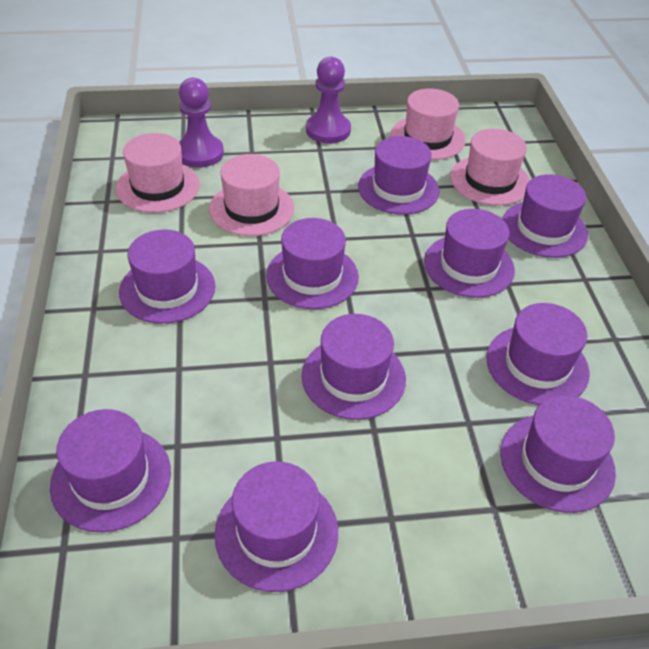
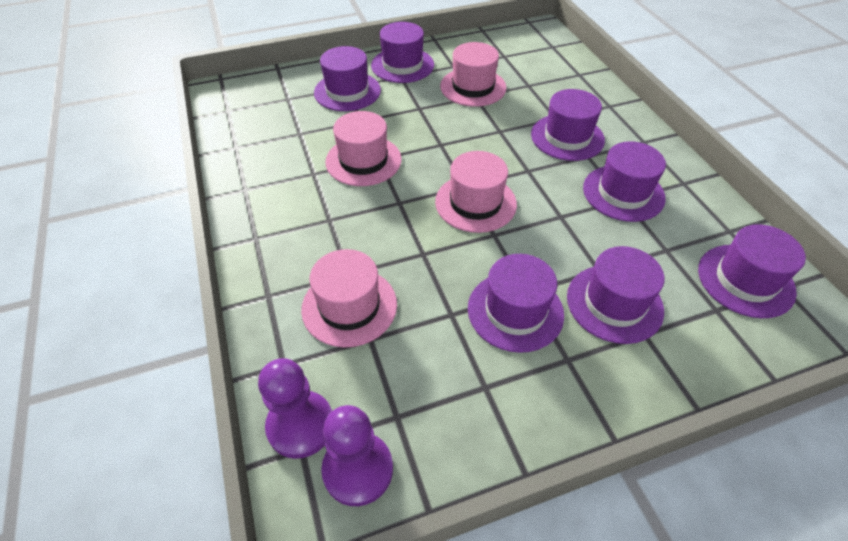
purple hat: 10 -> 7

